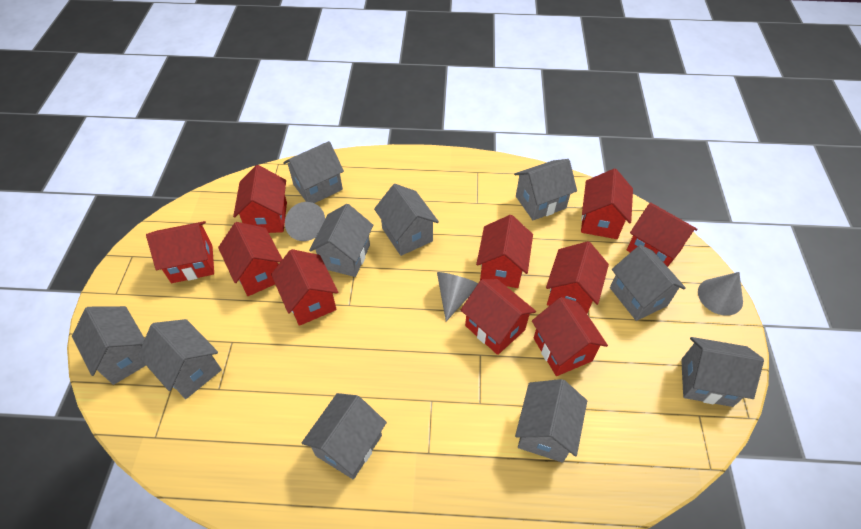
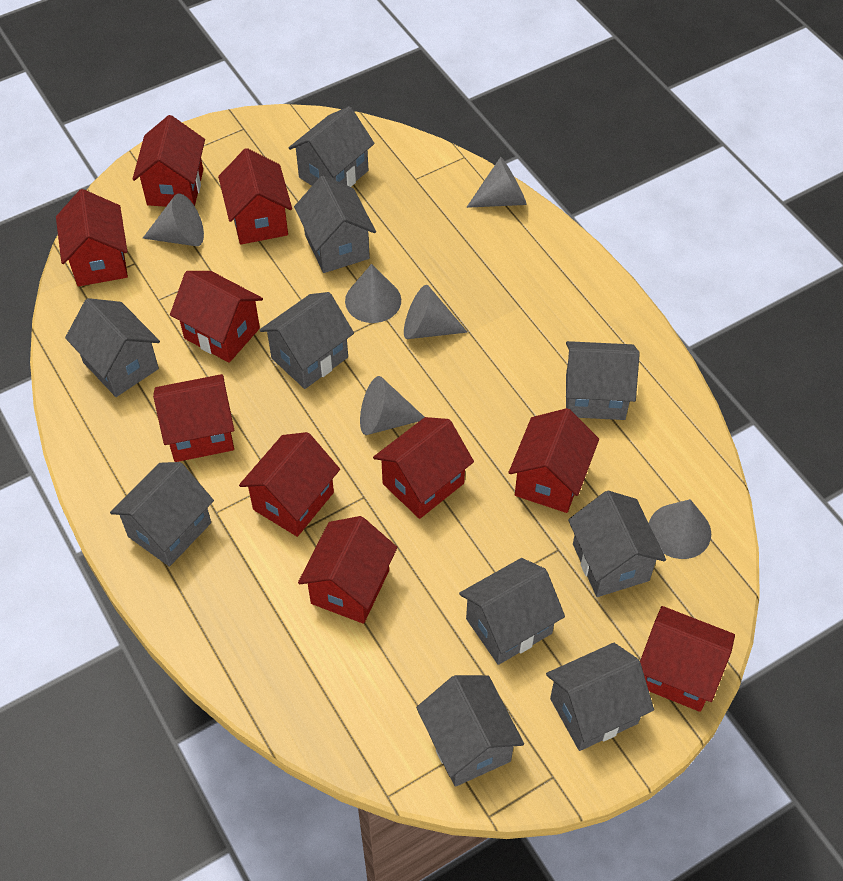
grey cone: 3 -> 6

